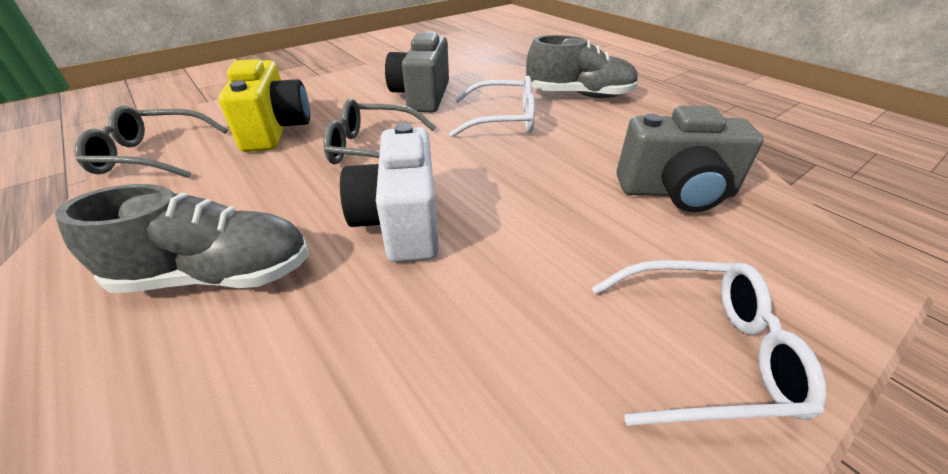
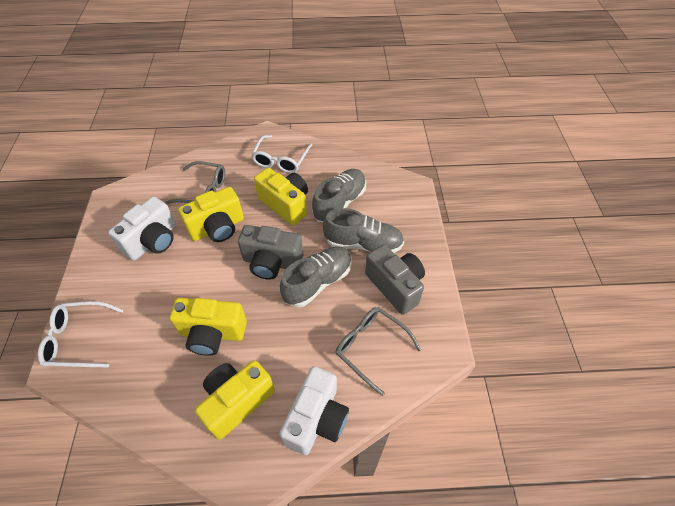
grey shoe: 2 -> 3
white camera: 1 -> 2
yellow camera: 1 -> 4

